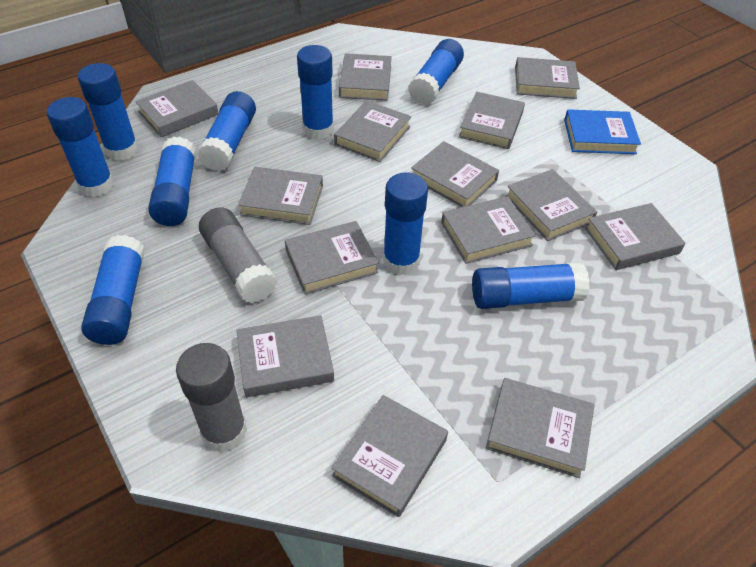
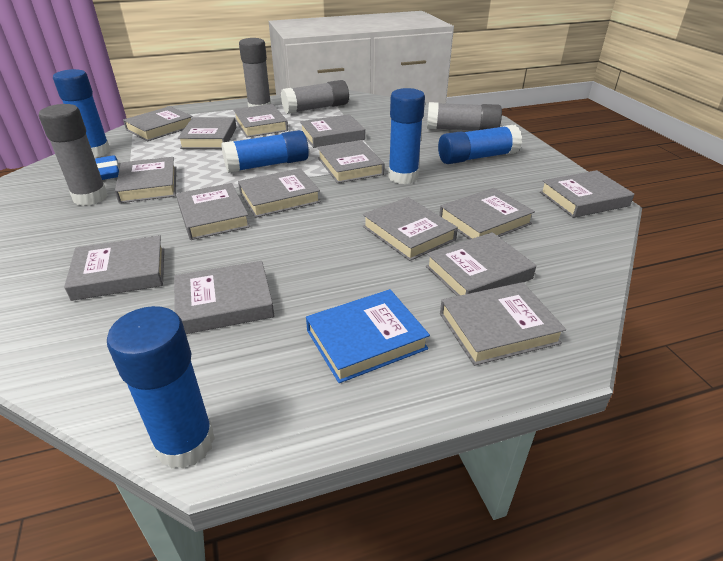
blue eraser: 0 -> 1
blue glue stick: 9 -> 5
grey book: 14 -> 15
grey glue stick: 2 -> 4

